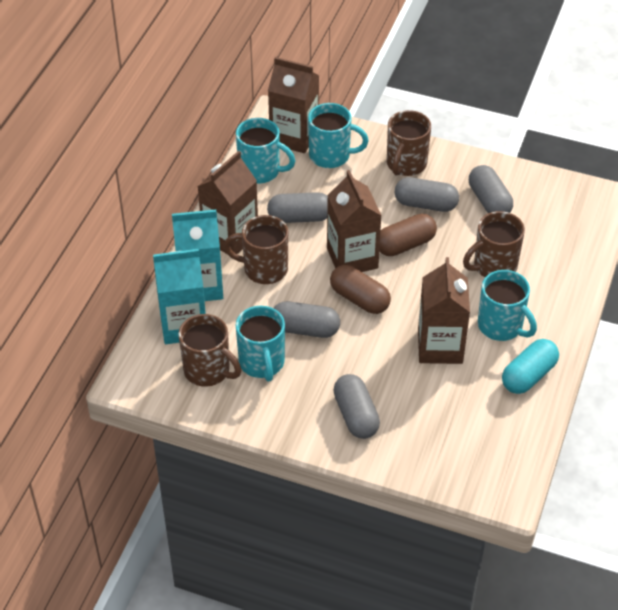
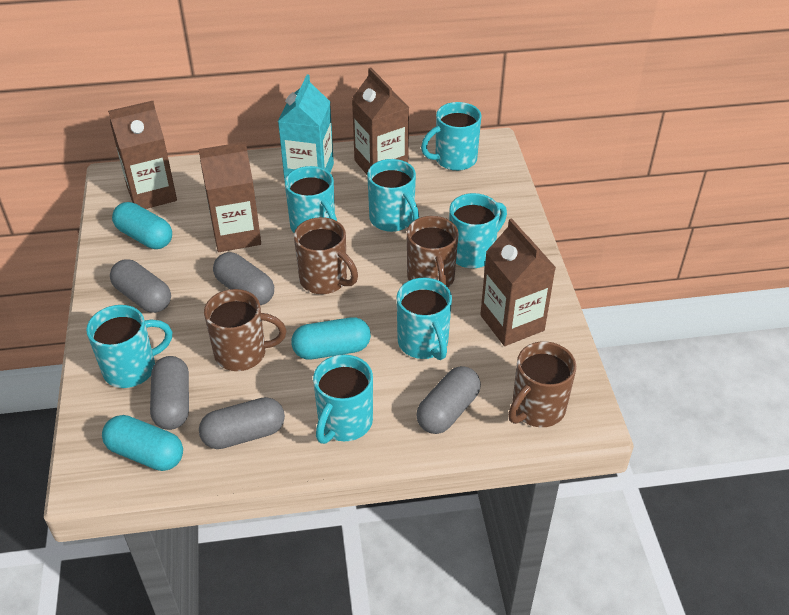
brown capsule: 2 -> 0
turquoise capsule: 1 -> 3
turquoise carton: 2 -> 1
turquoise mug: 4 -> 7

